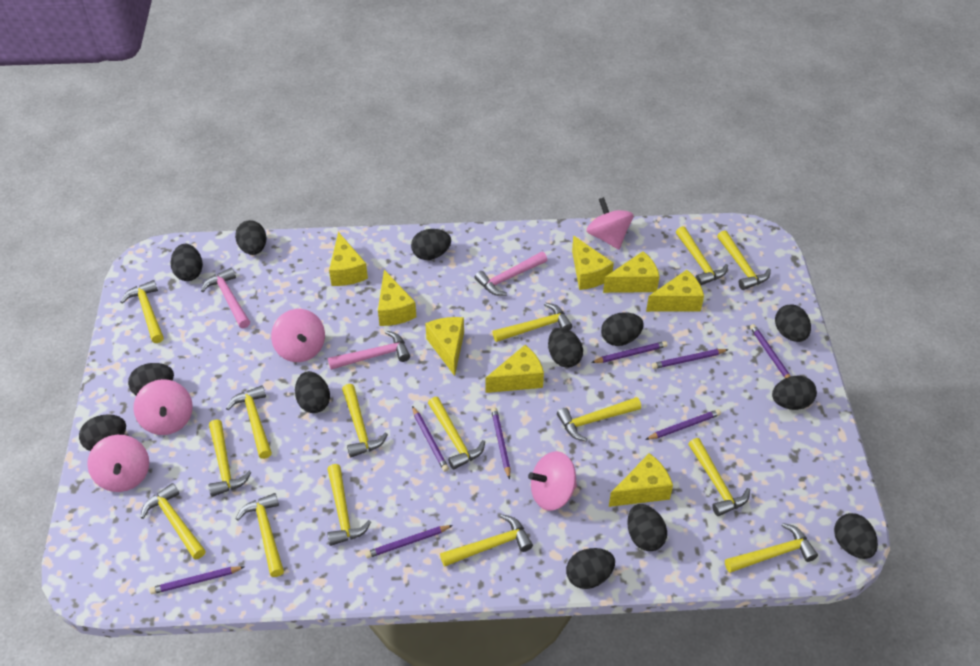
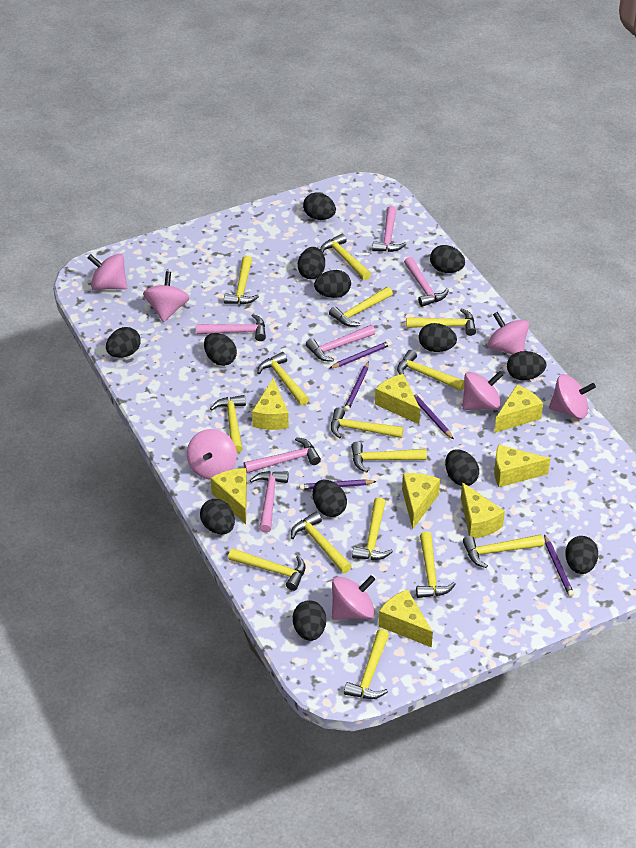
pink hammer: 3 -> 6
pink spinning top: 5 -> 7
purple pencil: 8 -> 5

